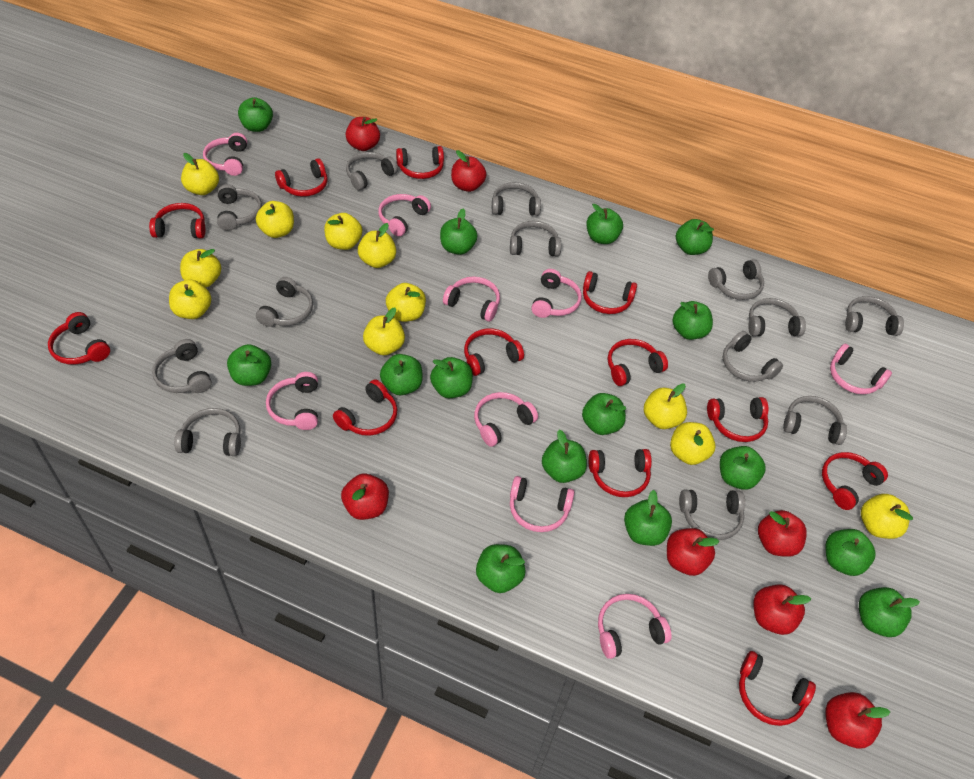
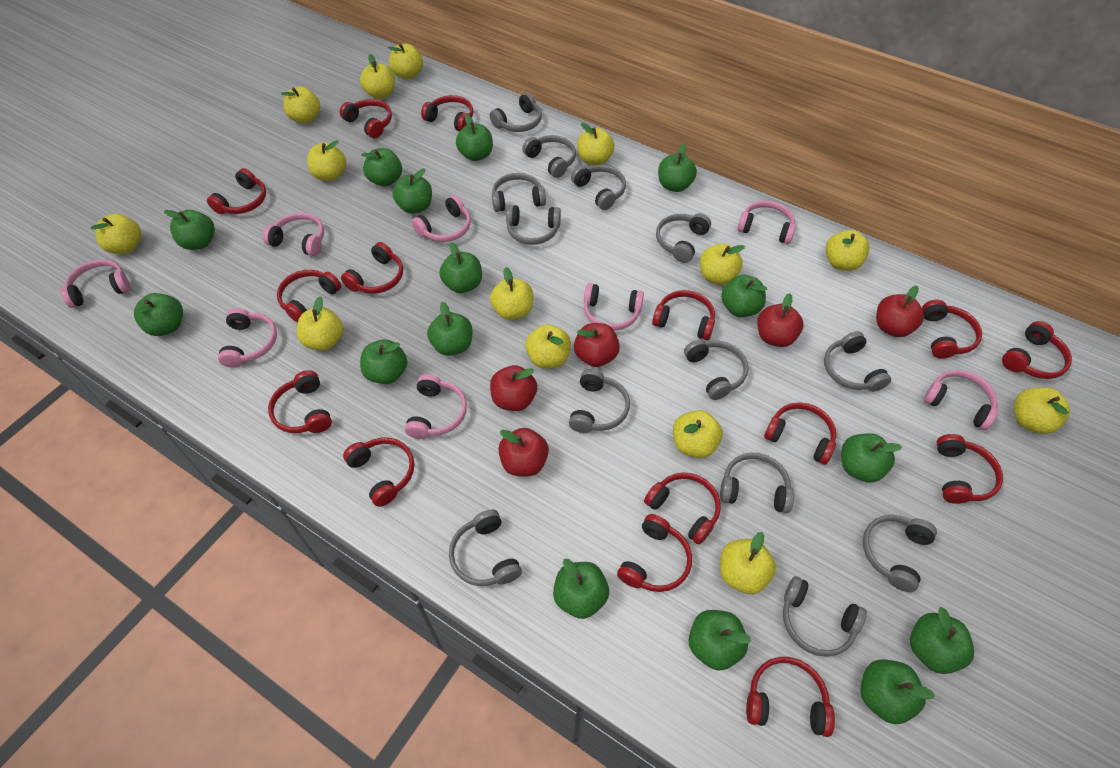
pink headphones: 9 -> 8
red apple: 7 -> 5
red headphones: 12 -> 15
yellow apple: 11 -> 14

